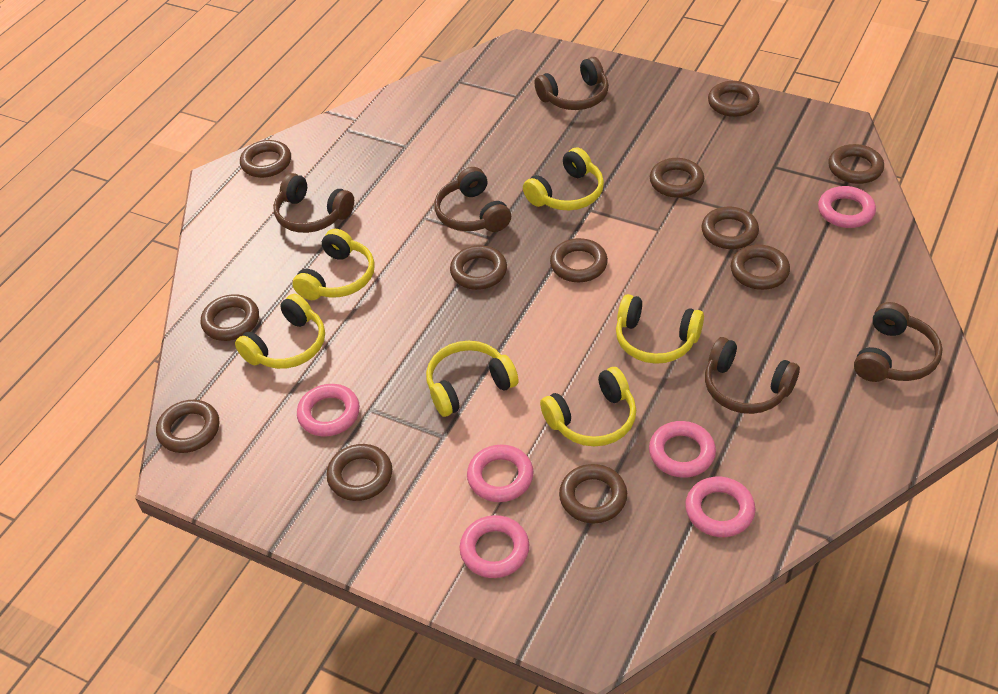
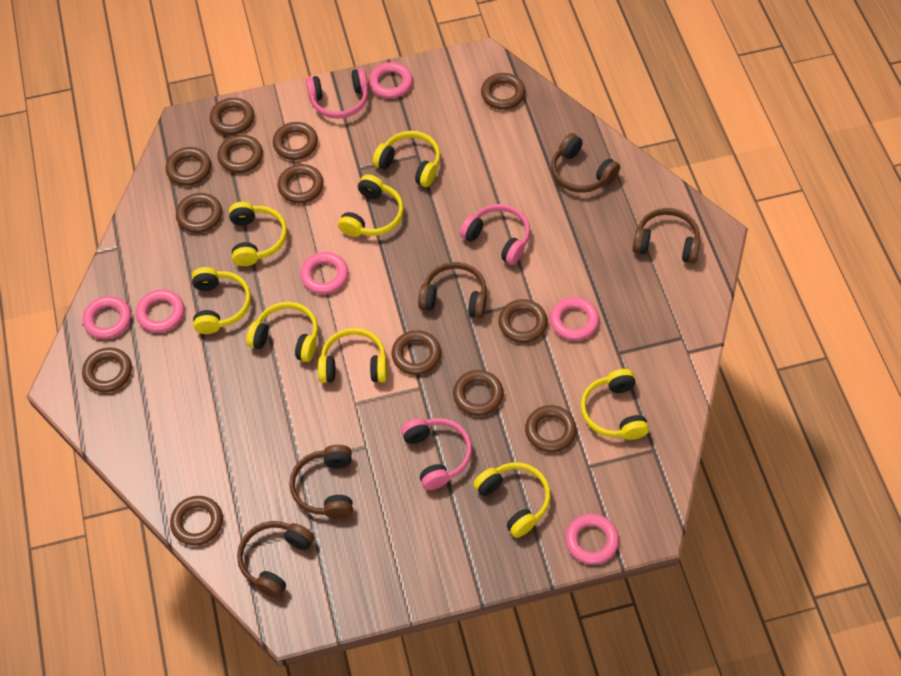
brown ring: 12 -> 13
pink headphones: 0 -> 3
yellow headphones: 6 -> 8

